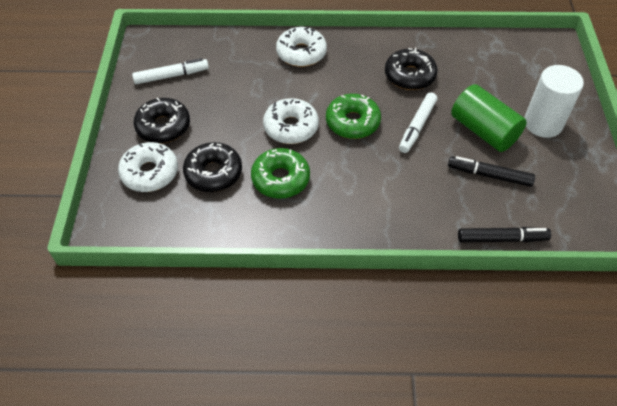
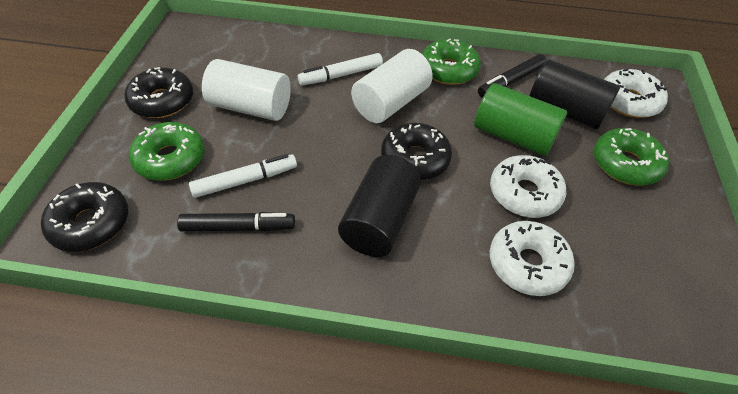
black cylinder: 0 -> 2
green donut: 2 -> 3
white cylinder: 1 -> 2

